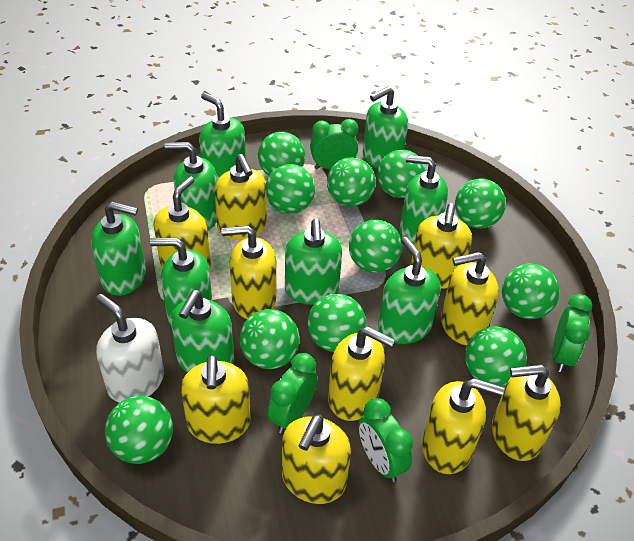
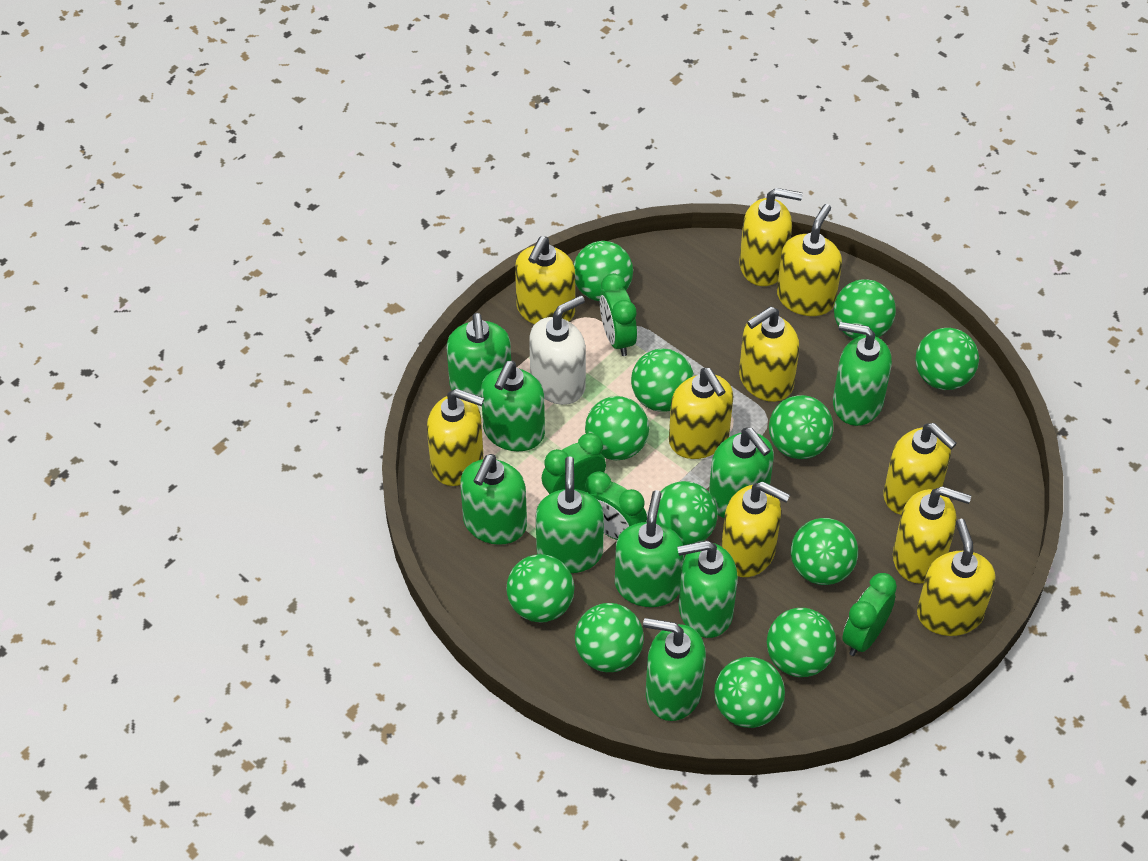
green ball: 11 -> 12

